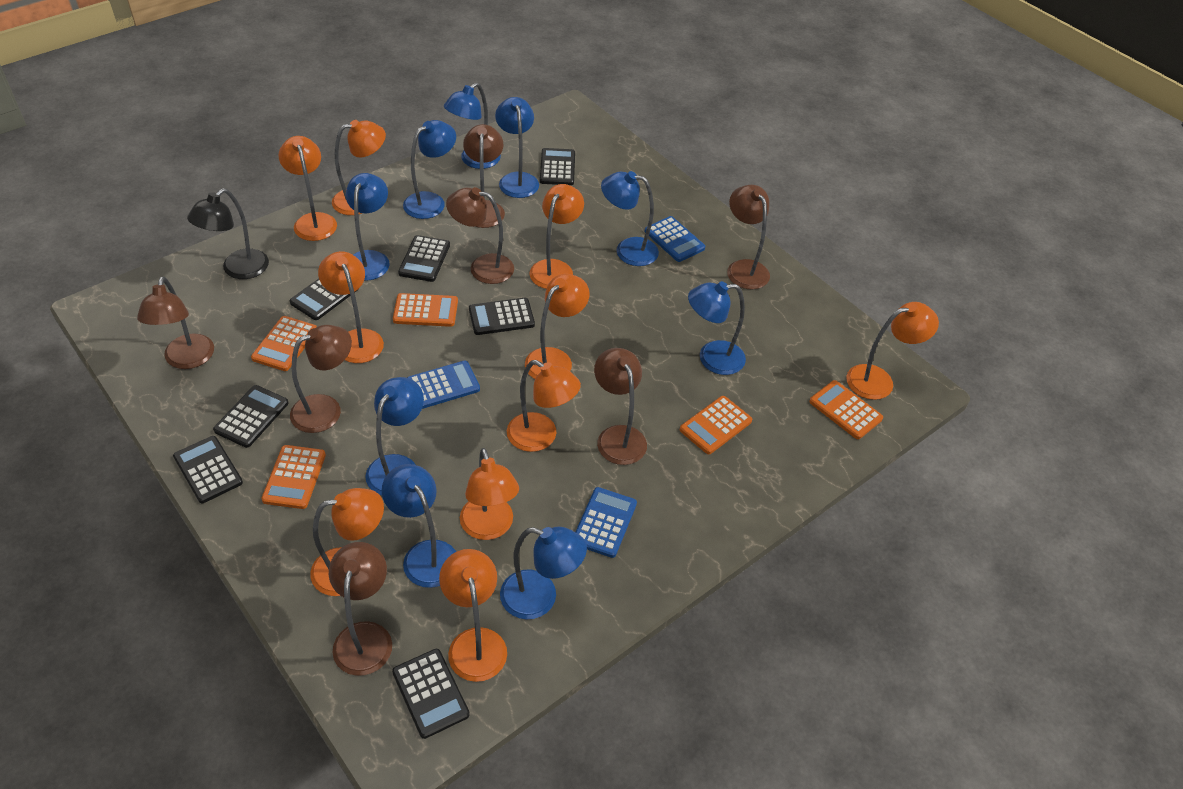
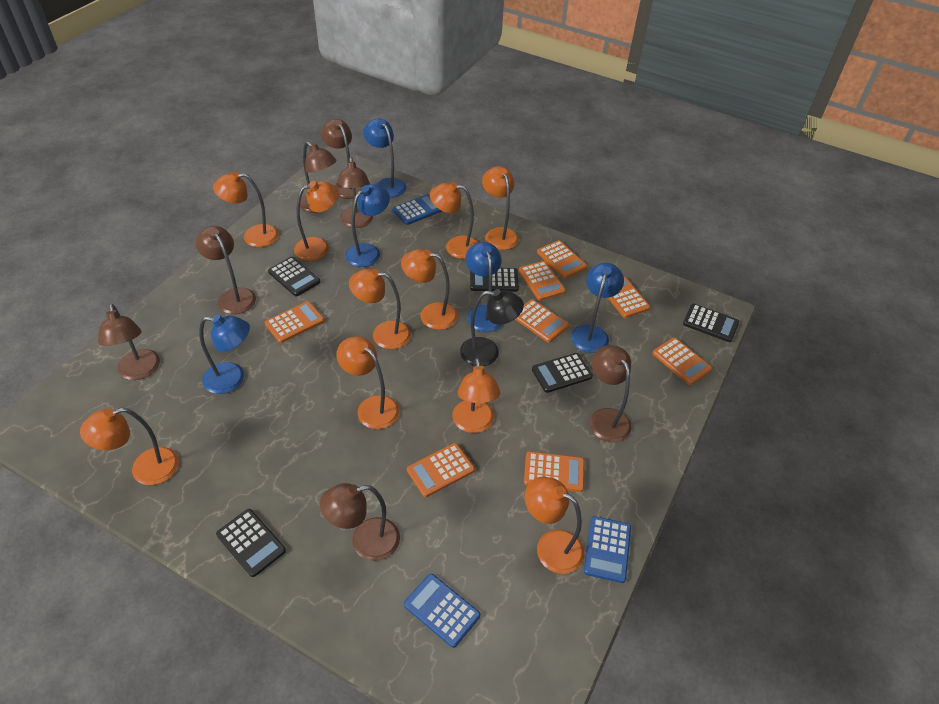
black calculator: 7 -> 5
blue lamp: 9 -> 5
orange calculator: 5 -> 8

